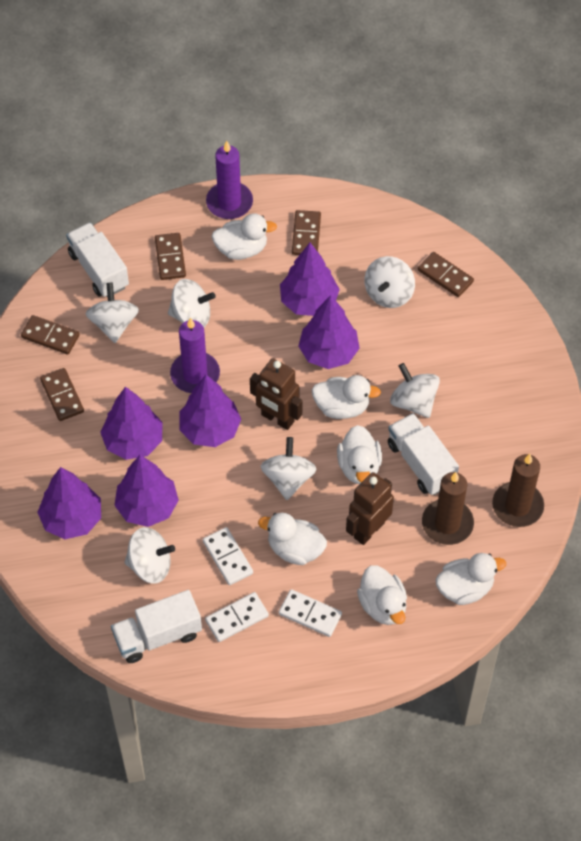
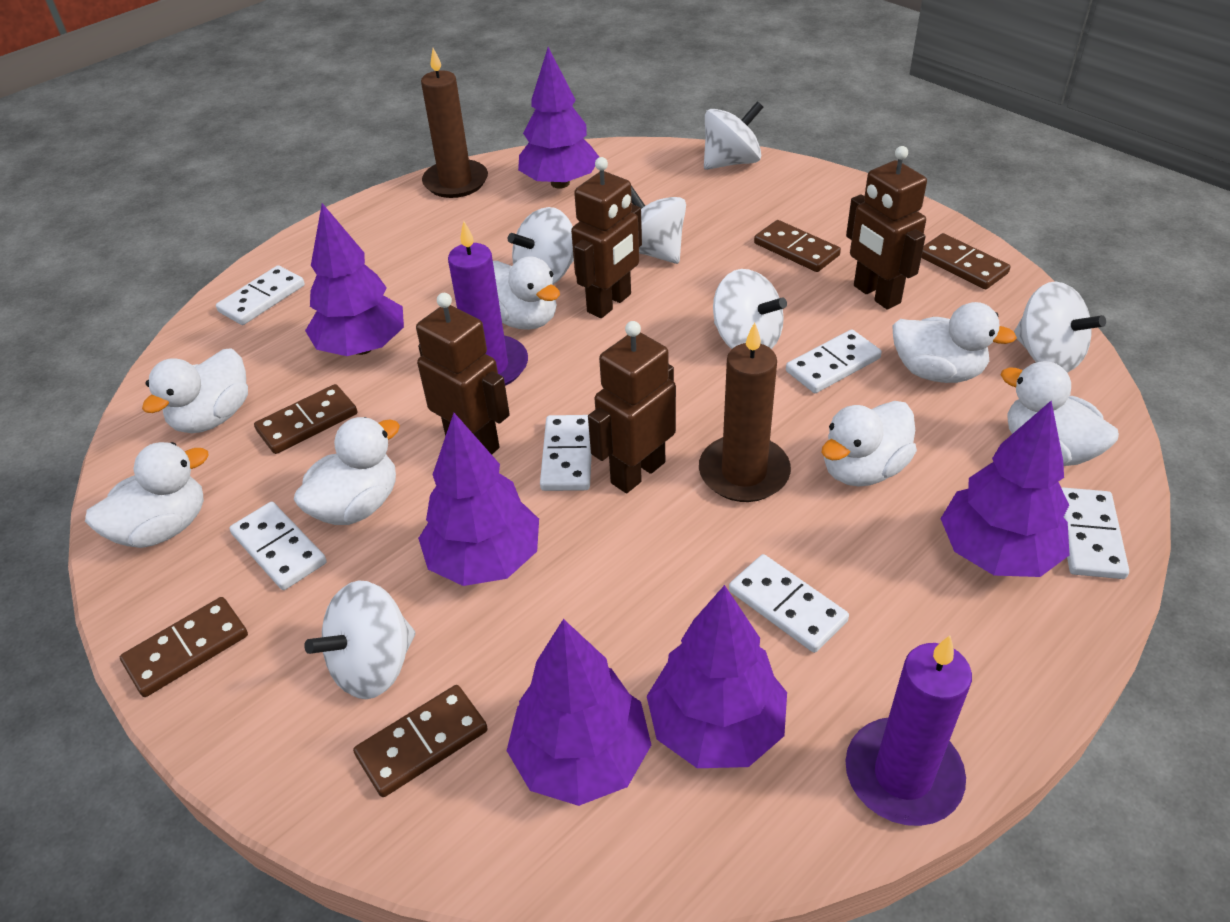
brown robot: 2 -> 4
white domino: 3 -> 6
white duck: 6 -> 7
white truck: 3 -> 0

